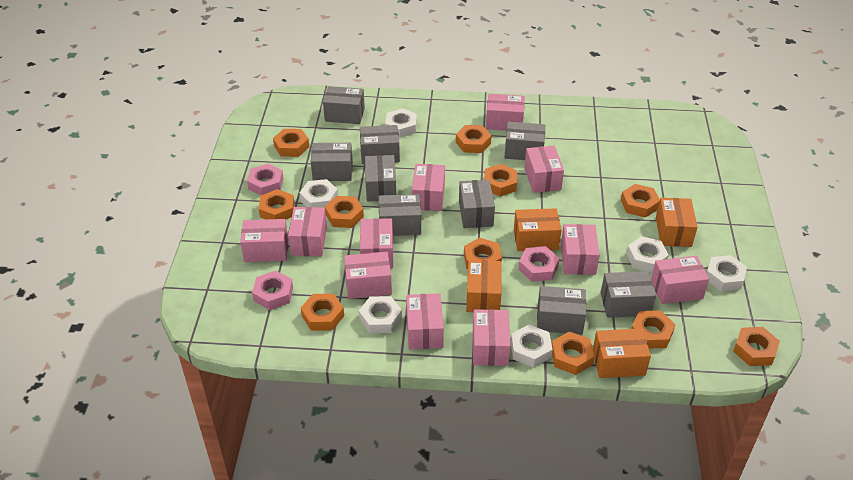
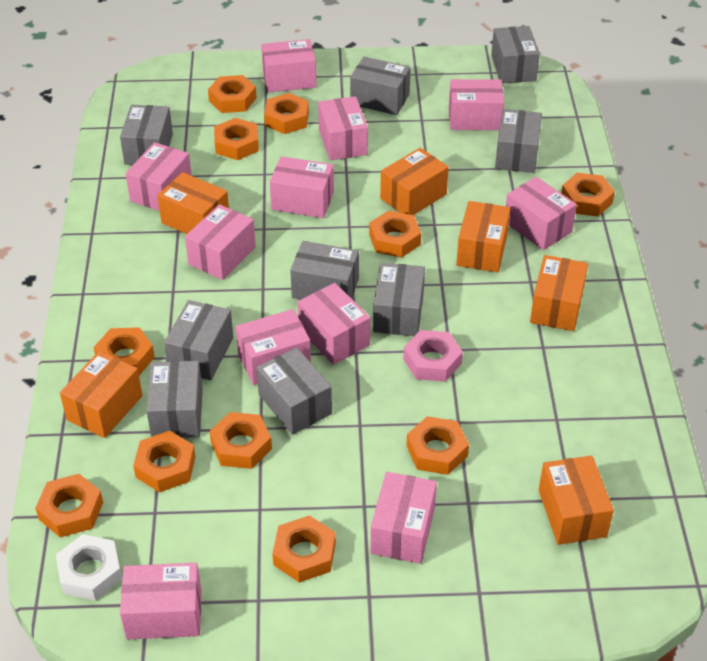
orange box: 4 -> 6
pink nut: 3 -> 1
white nut: 6 -> 1

